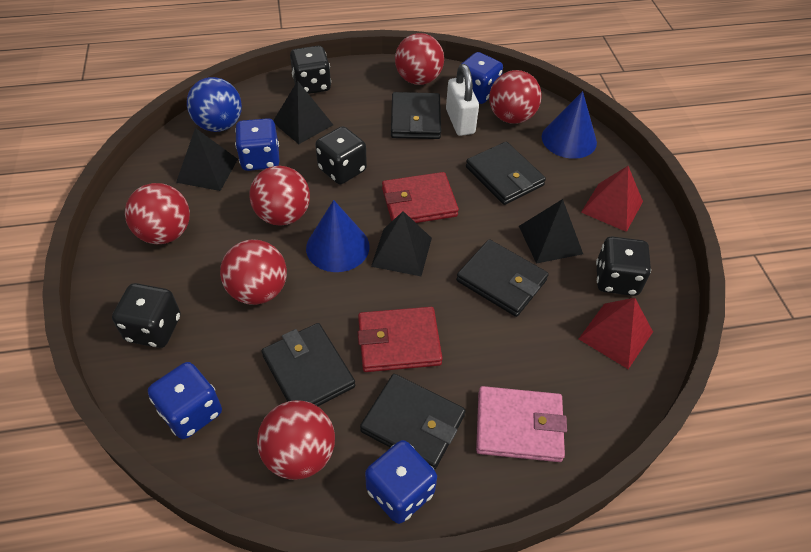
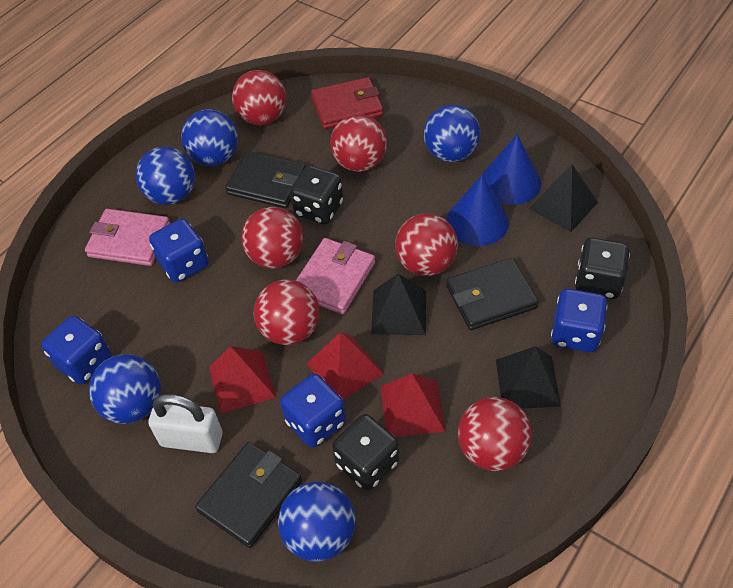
black dice: 4 -> 3
black pyramid: 4 -> 3
black wallet: 5 -> 3
blue ball: 1 -> 5
pink wallet: 1 -> 2
red pyramid: 2 -> 3
red wallet: 2 -> 1

